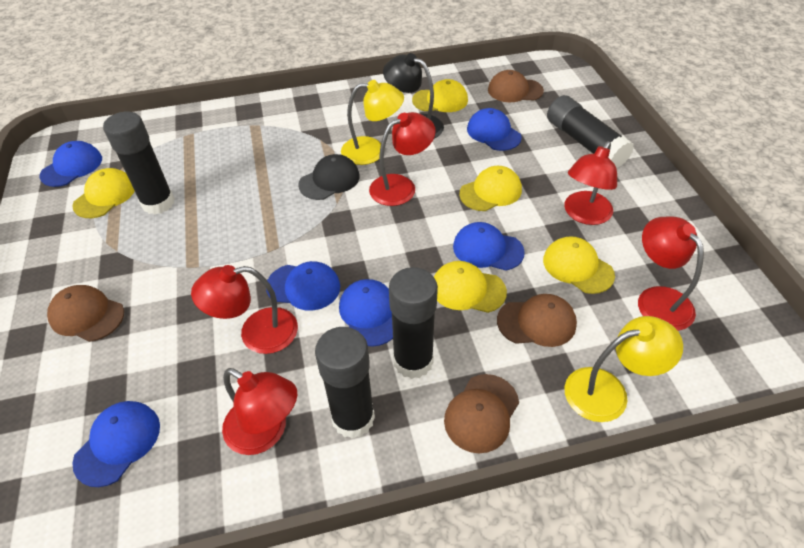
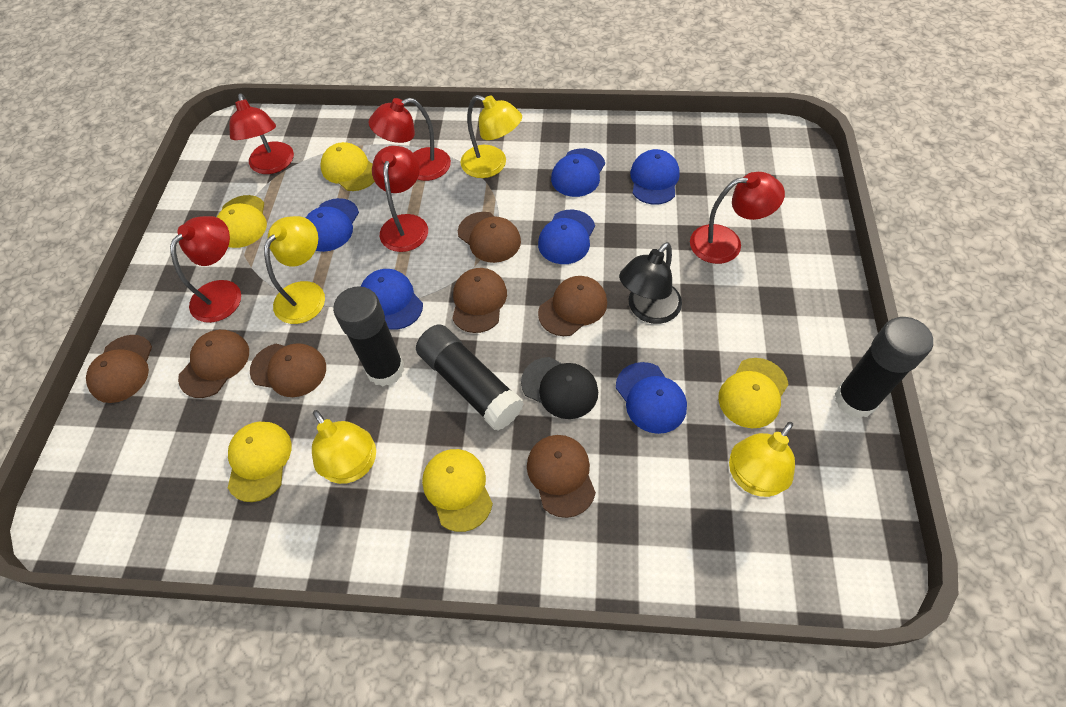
black glue stick: 4 -> 3
brown cap: 4 -> 7
yellow lamp: 2 -> 4

